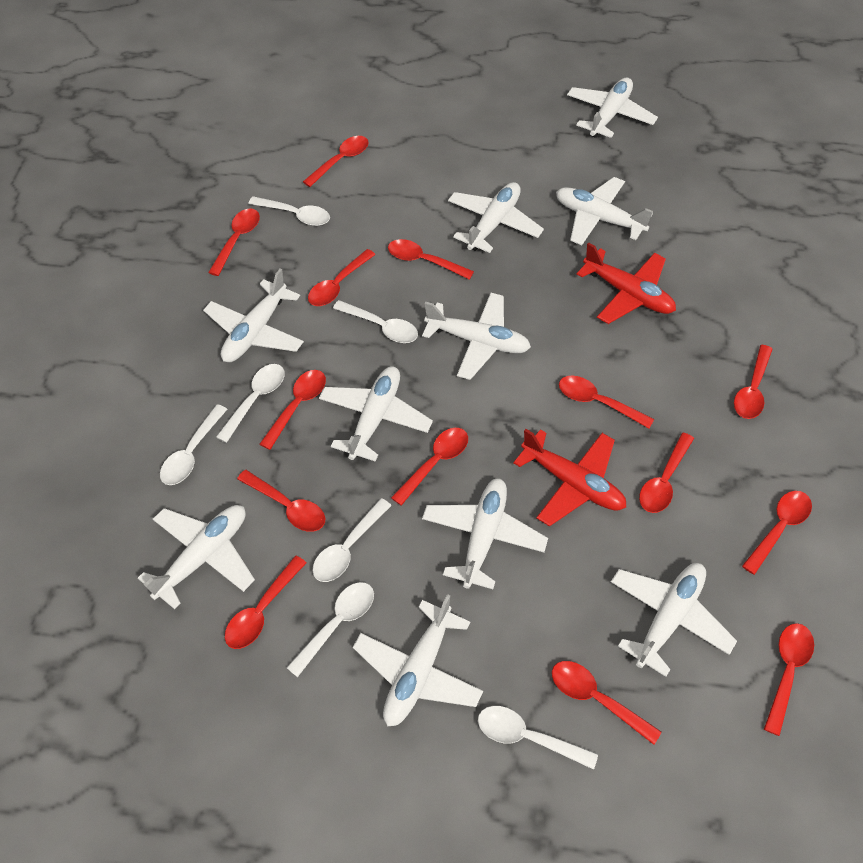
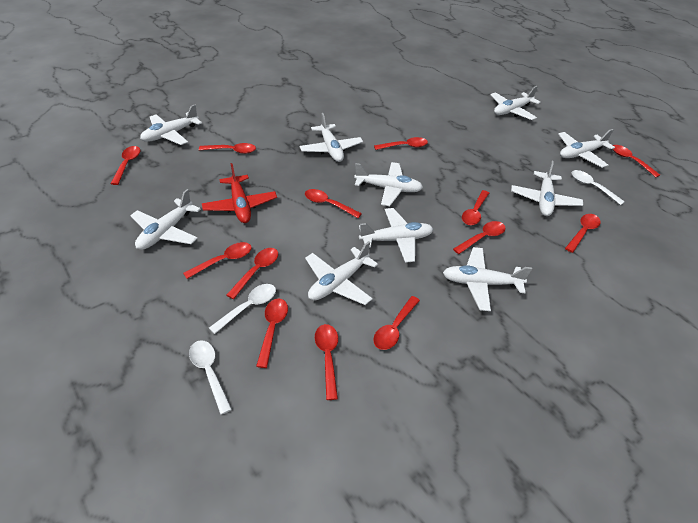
red plane: 2 -> 1
red spoon: 14 -> 13
white spoon: 7 -> 3

